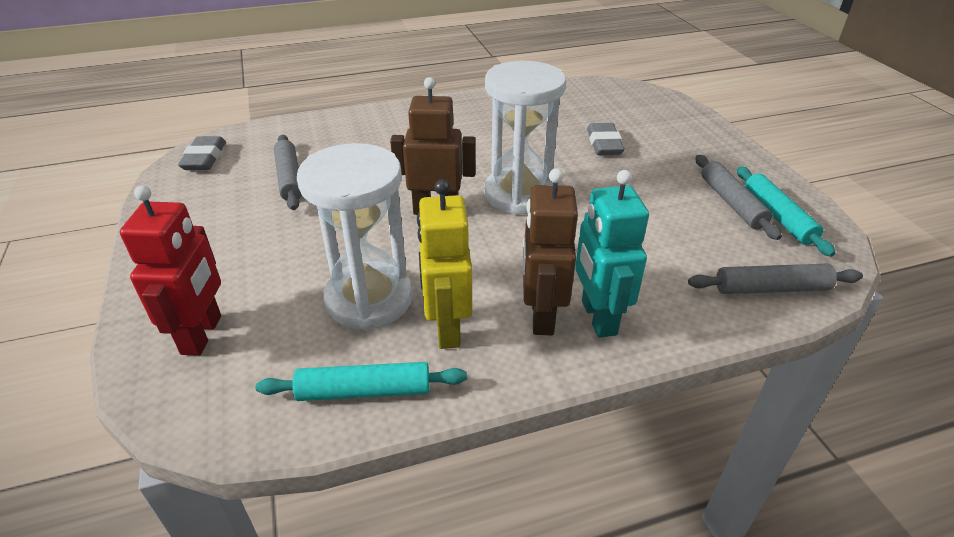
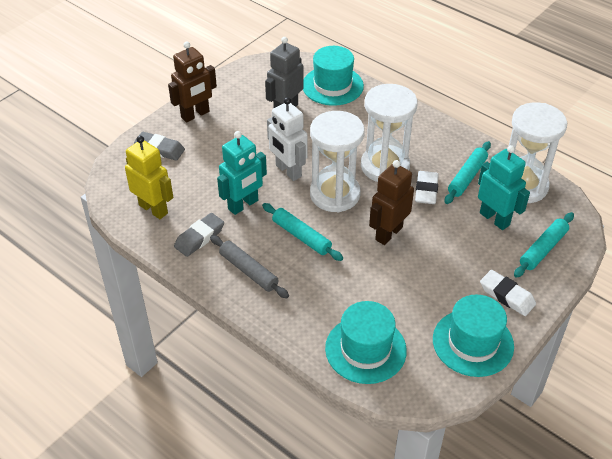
grey robot: 0 -> 1
grey rolling pin: 3 -> 1
red robot: 1 -> 0
turquoise hat: 0 -> 3
turquoise robot: 1 -> 2
turquoise rolling pin: 2 -> 3
white eraser: 0 -> 2
white hourglass: 2 -> 3
white robot: 0 -> 1

